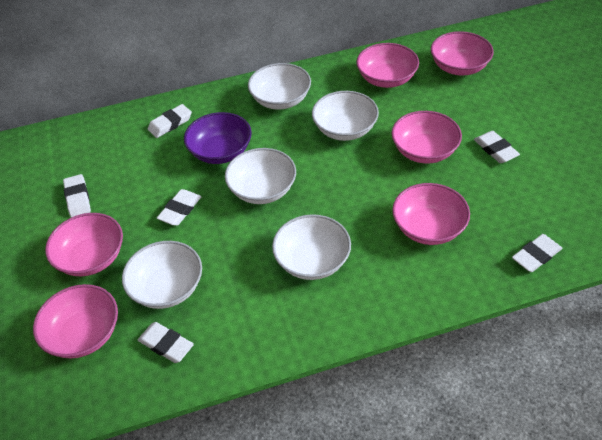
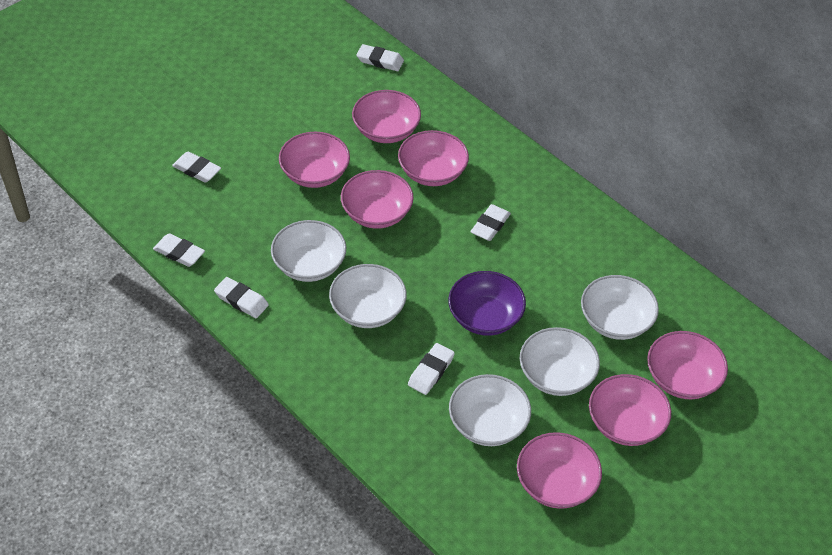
pink bowl: 6 -> 7

